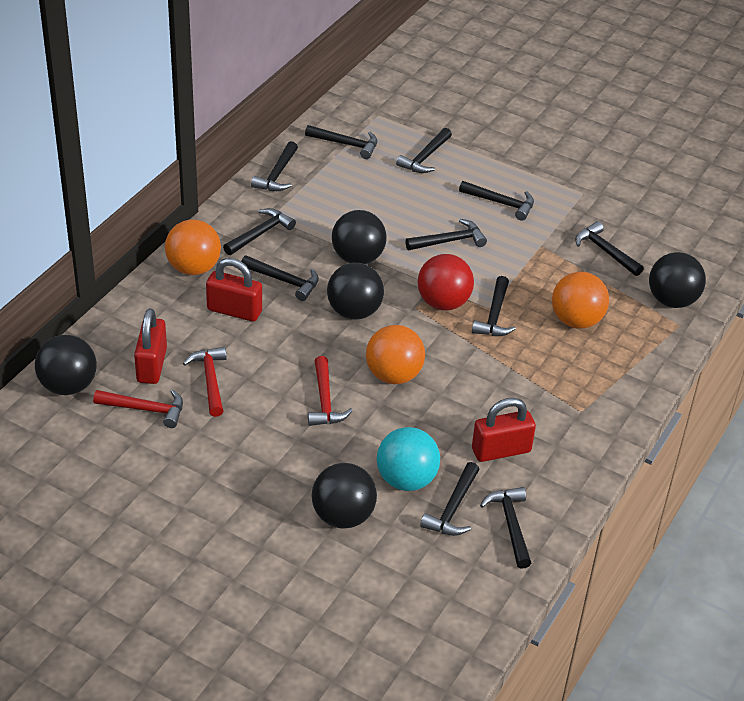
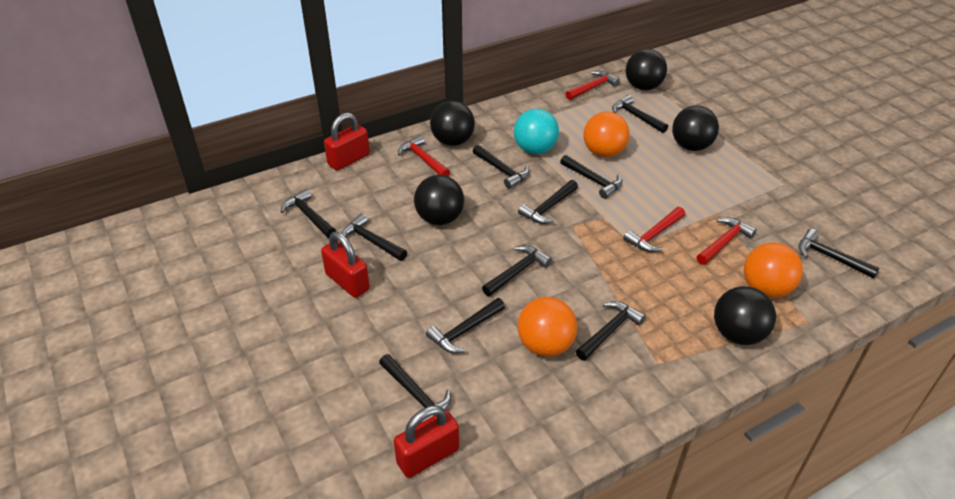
red ball: 1 -> 0
red hammer: 3 -> 4

